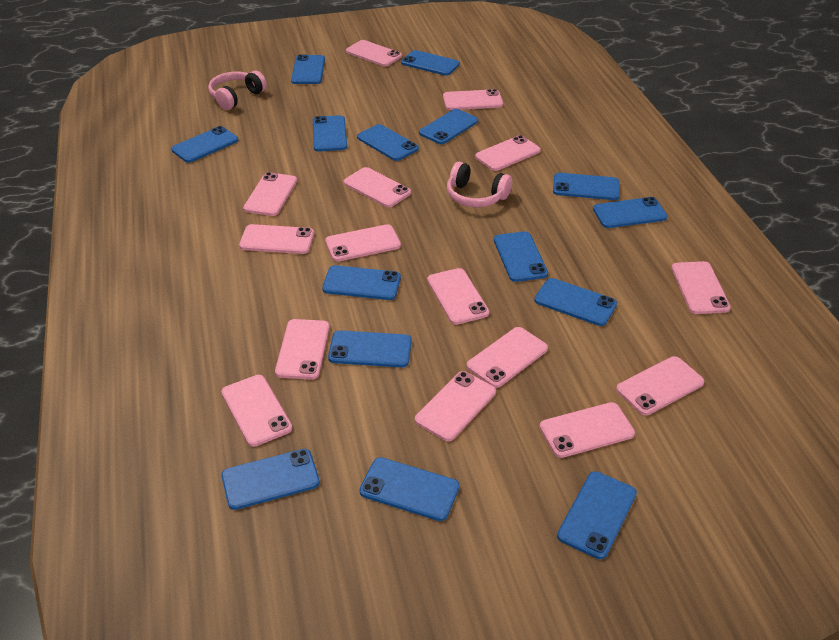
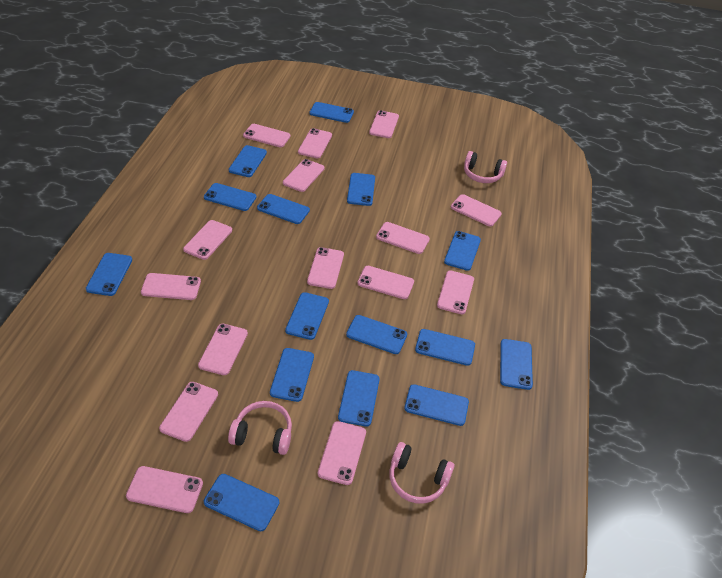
pink headphones: 2 -> 3

